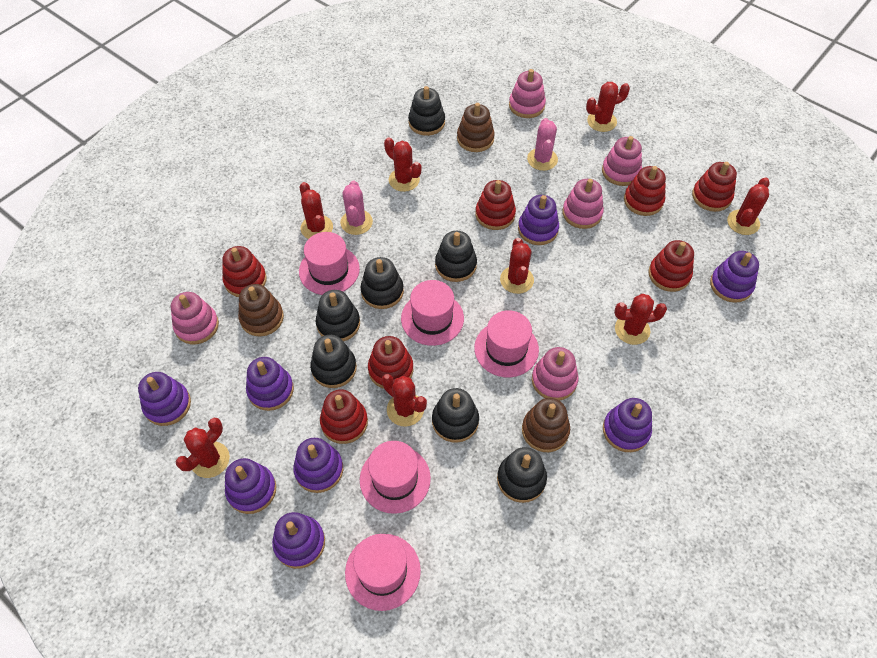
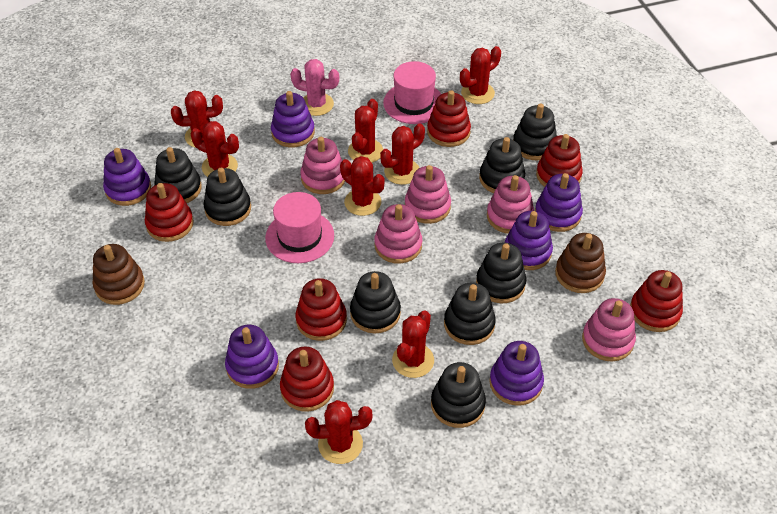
black stacking toy: 7 -> 8
brown stacking toy: 3 -> 2
pink cactus: 2 -> 1
pink hat: 5 -> 2
purple stacking toy: 8 -> 6
red stacking toy: 7 -> 6

